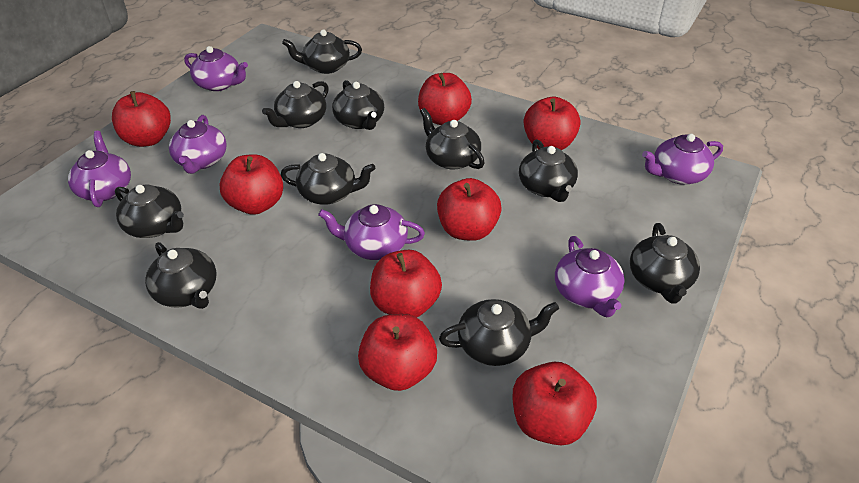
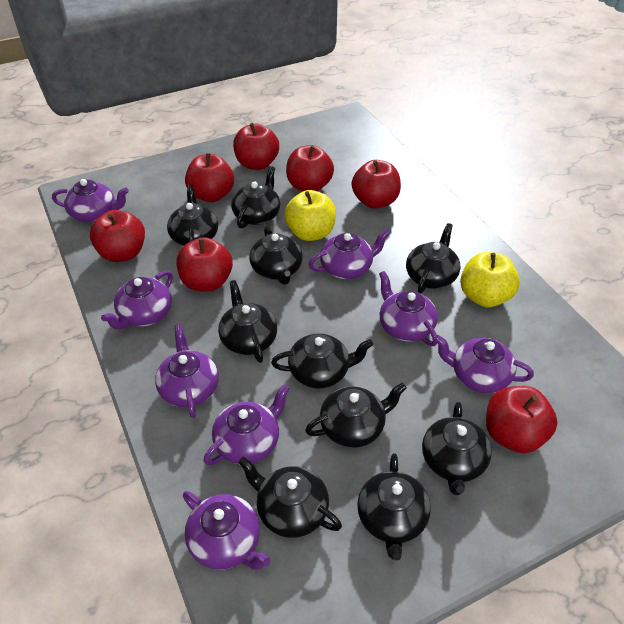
purple teapot: 6 -> 8
red apple: 8 -> 7
yellow apple: 0 -> 2

